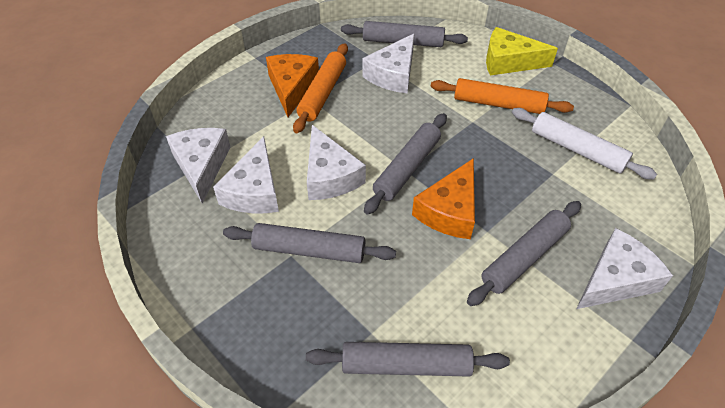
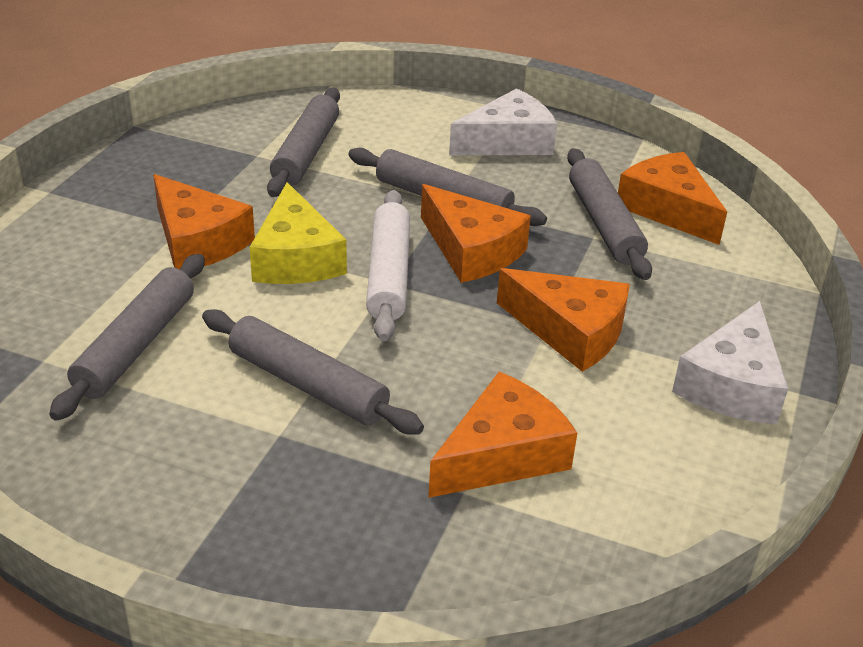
orange cheese: 2 -> 5
orange rolling pin: 2 -> 0
white cheese: 5 -> 2

